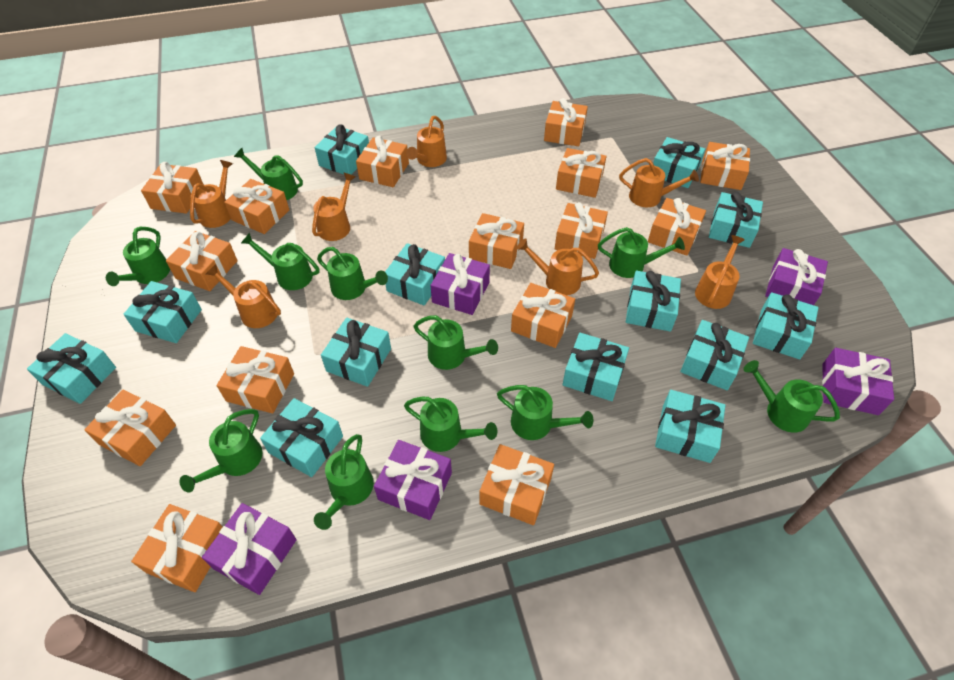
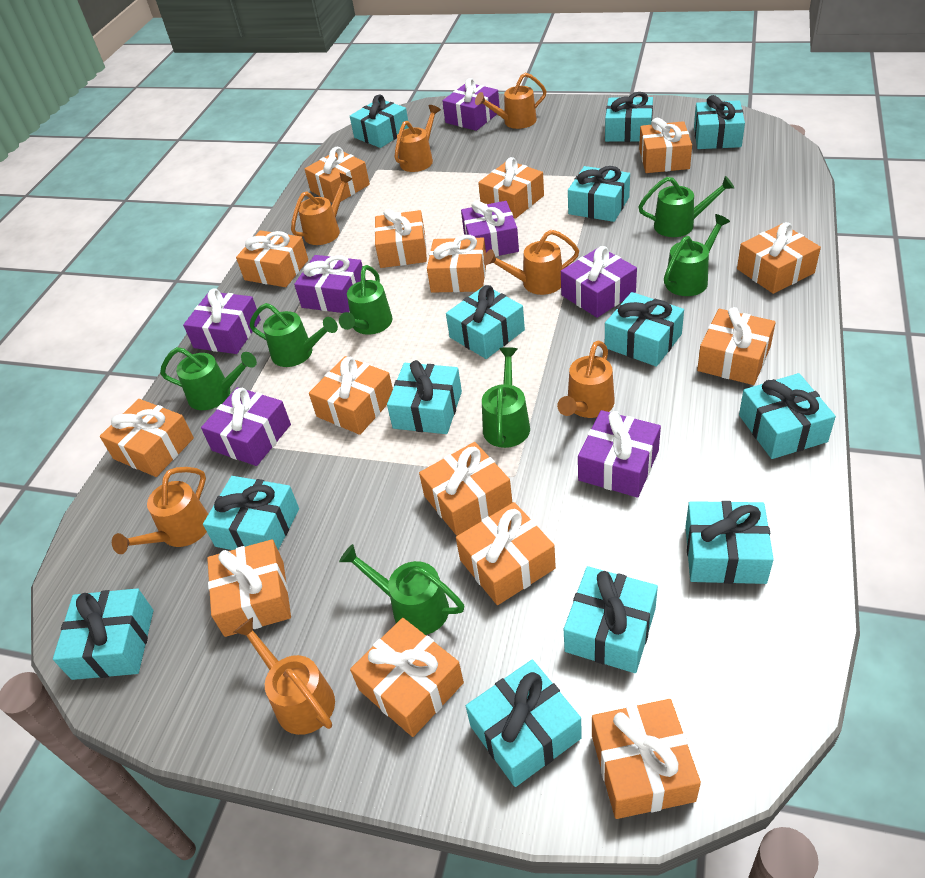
green watering can: 11 -> 7
purple gift: 5 -> 7

